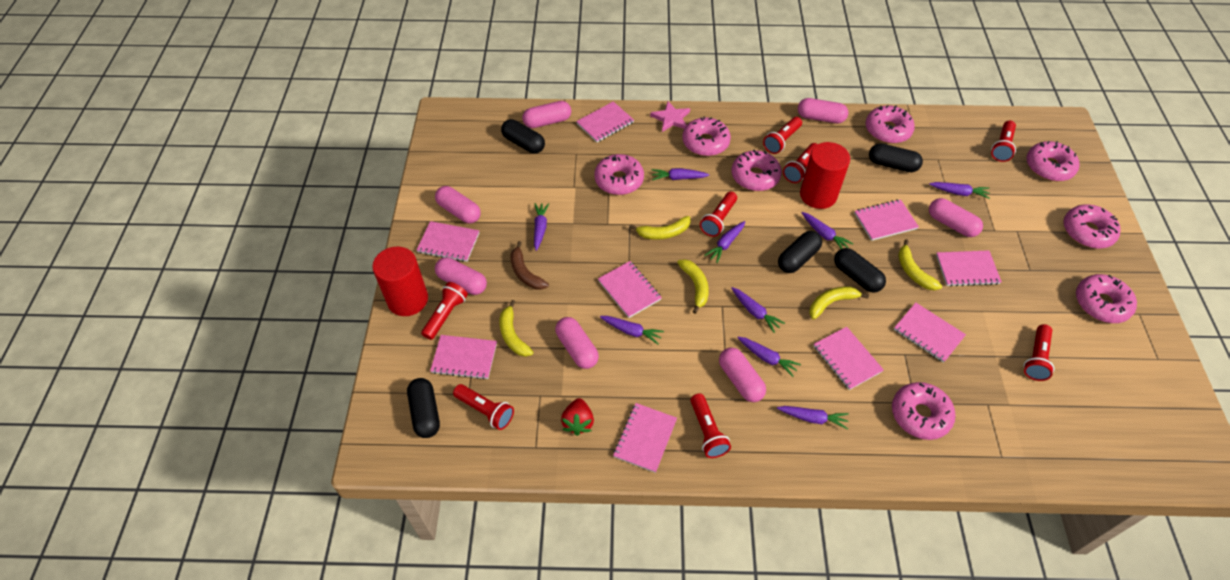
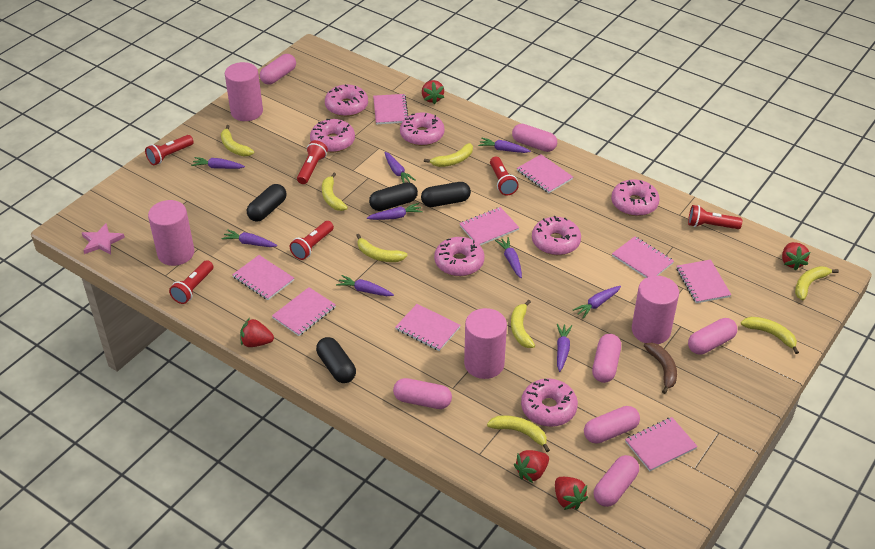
black capsule: 5 -> 4
pink cylinder: 0 -> 4
pink donut: 8 -> 7
red cylinder: 2 -> 0
red flashlight: 8 -> 6
red strawberry: 1 -> 5
yellow banana: 5 -> 8

